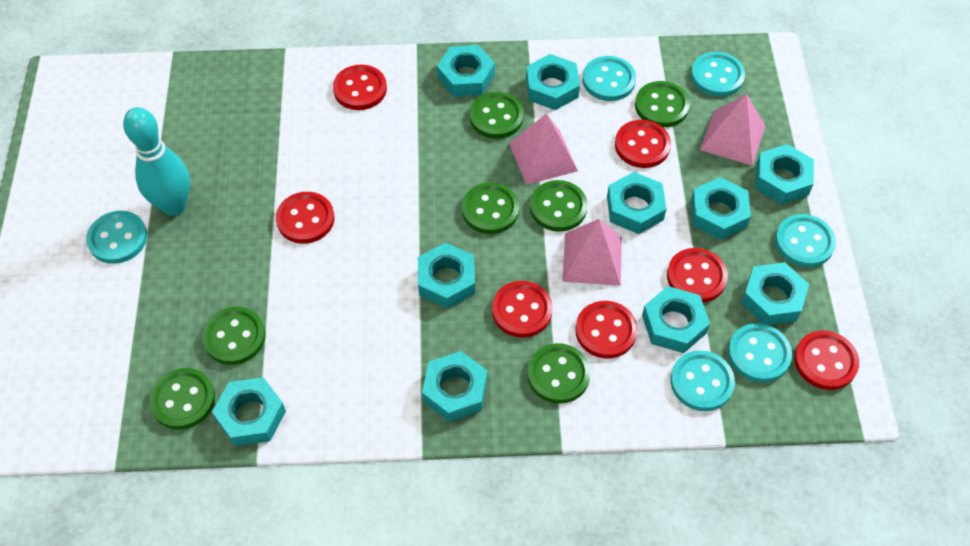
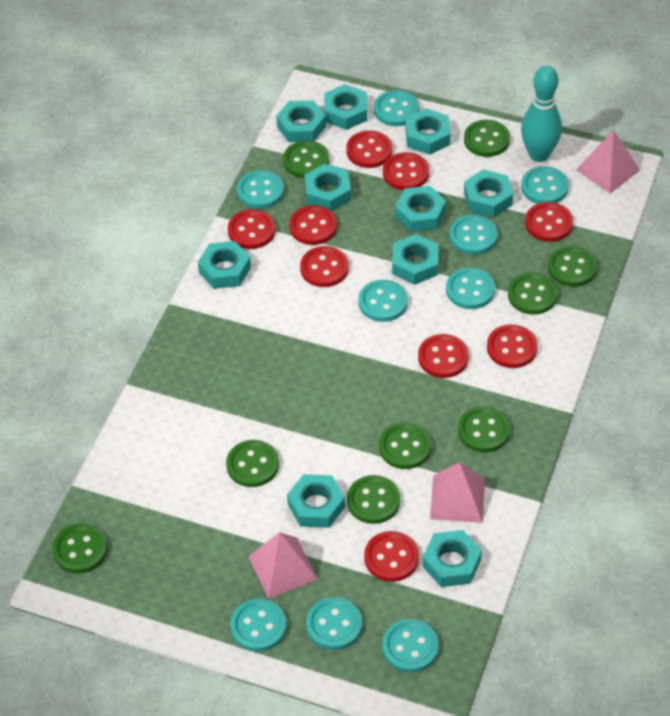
green button: 7 -> 9
red button: 7 -> 9
turquoise button: 6 -> 9

